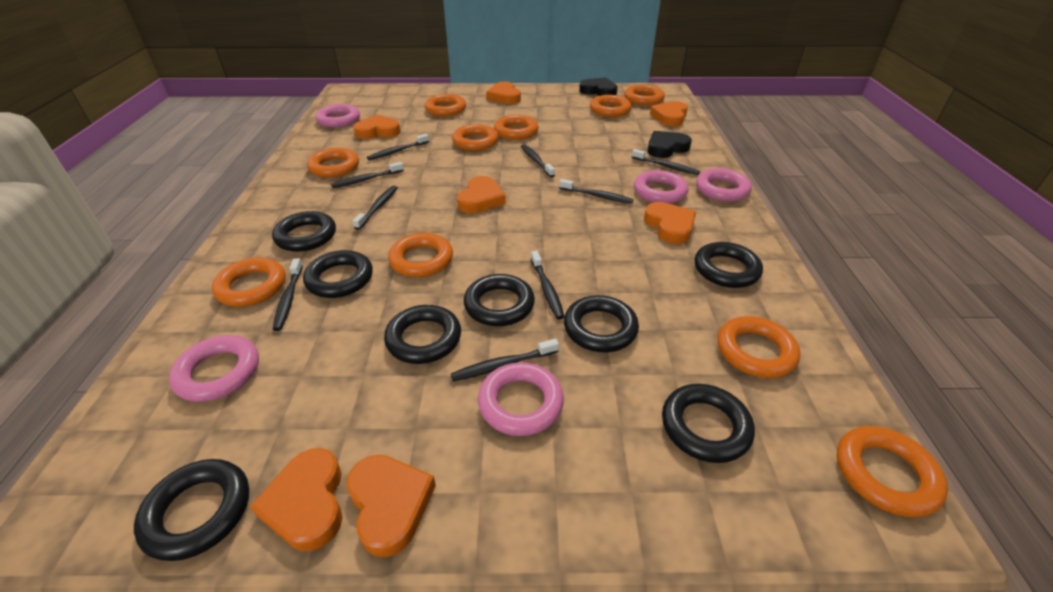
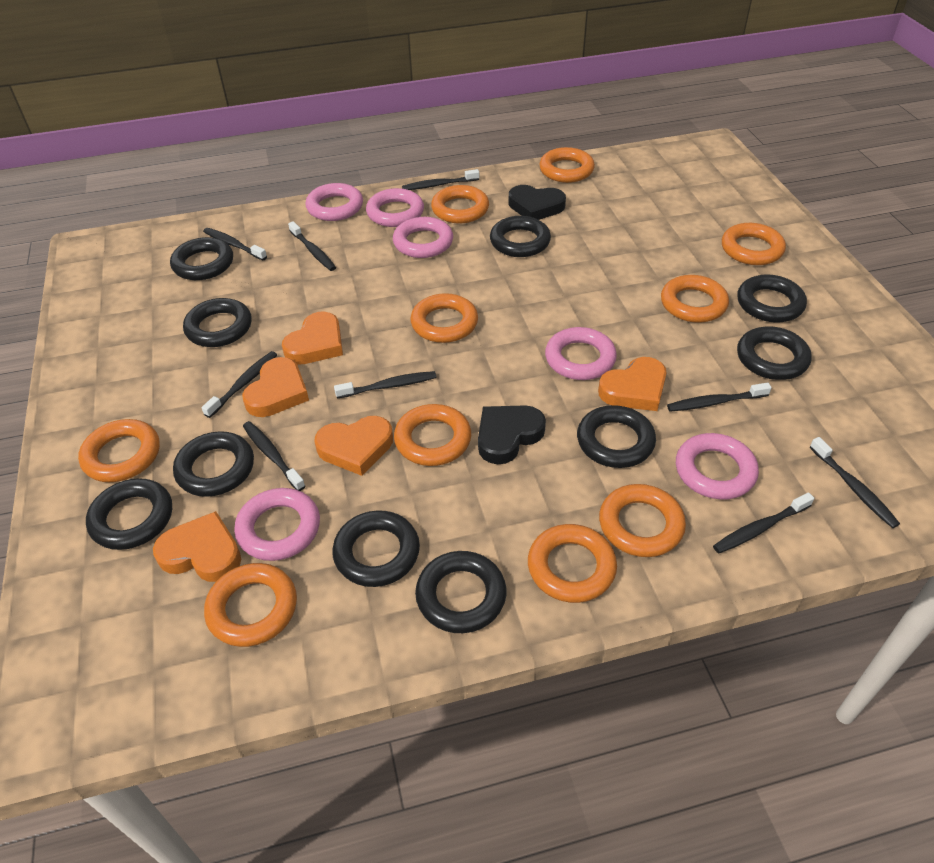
black ring: 8 -> 10
orange heart: 7 -> 5
pink ring: 5 -> 6

